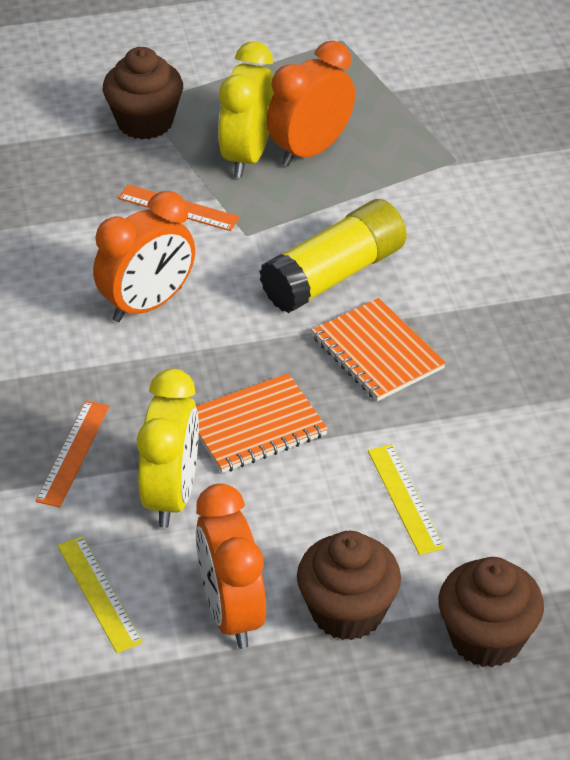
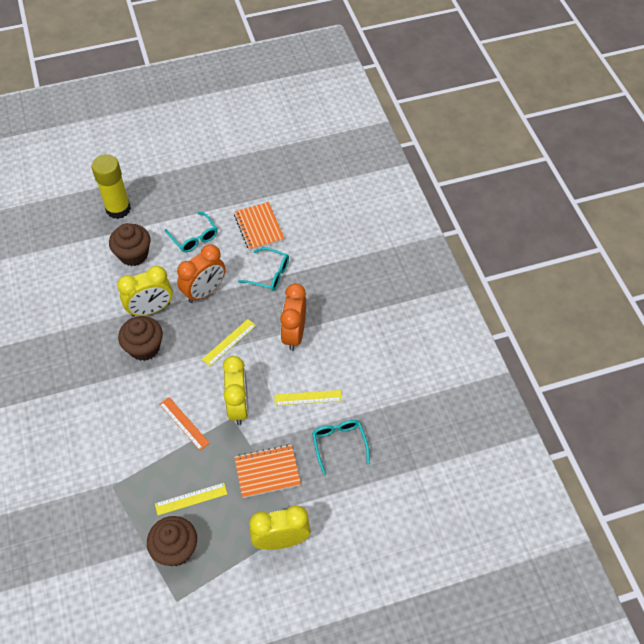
orange clock: 3 -> 2
orange ruler: 2 -> 1
turquoise glasses: 0 -> 3
yellow clock: 2 -> 3
yellow ruler: 2 -> 3

